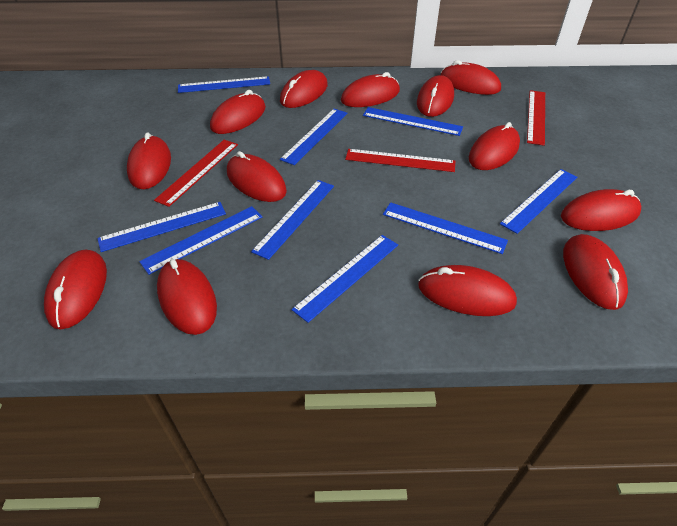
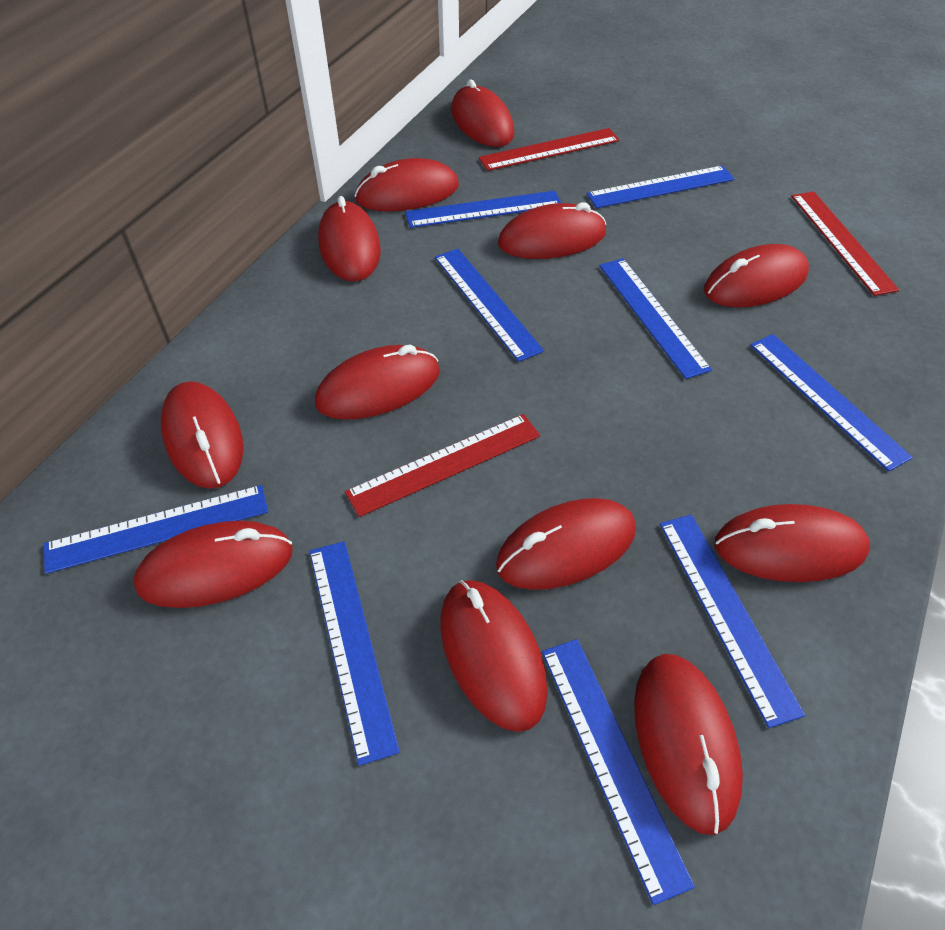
red mouse: 13 -> 12

